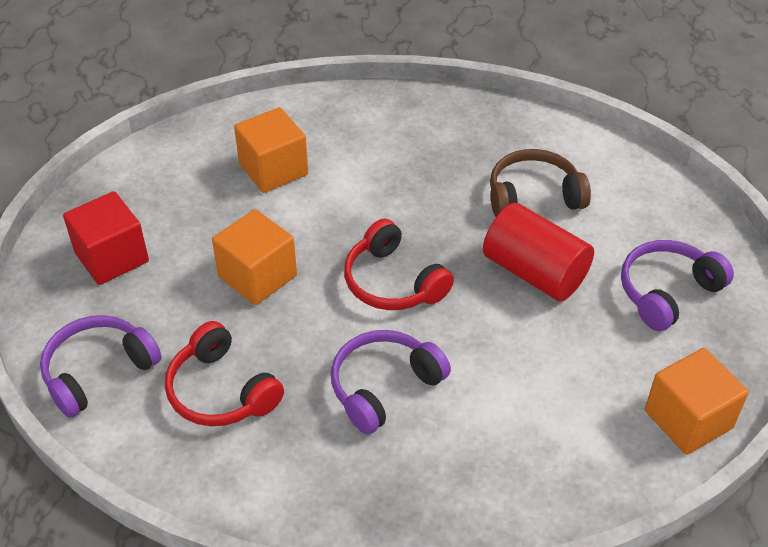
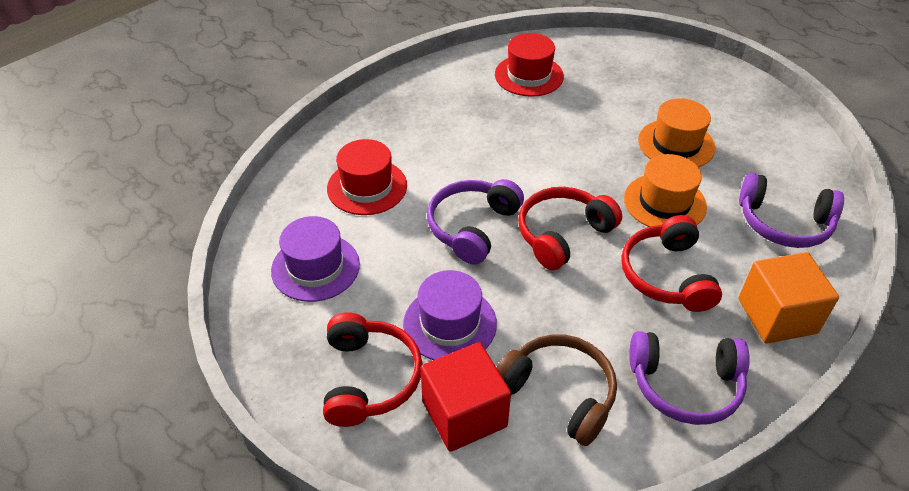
orange cube: 3 -> 1
orange hat: 0 -> 2
purple hat: 0 -> 2
red cylinder: 1 -> 0
red hat: 0 -> 2
red headphones: 2 -> 3

